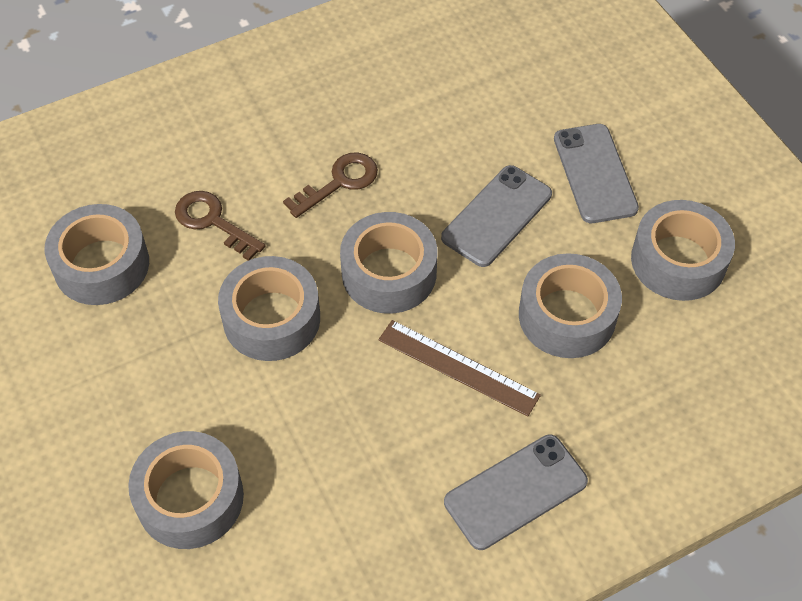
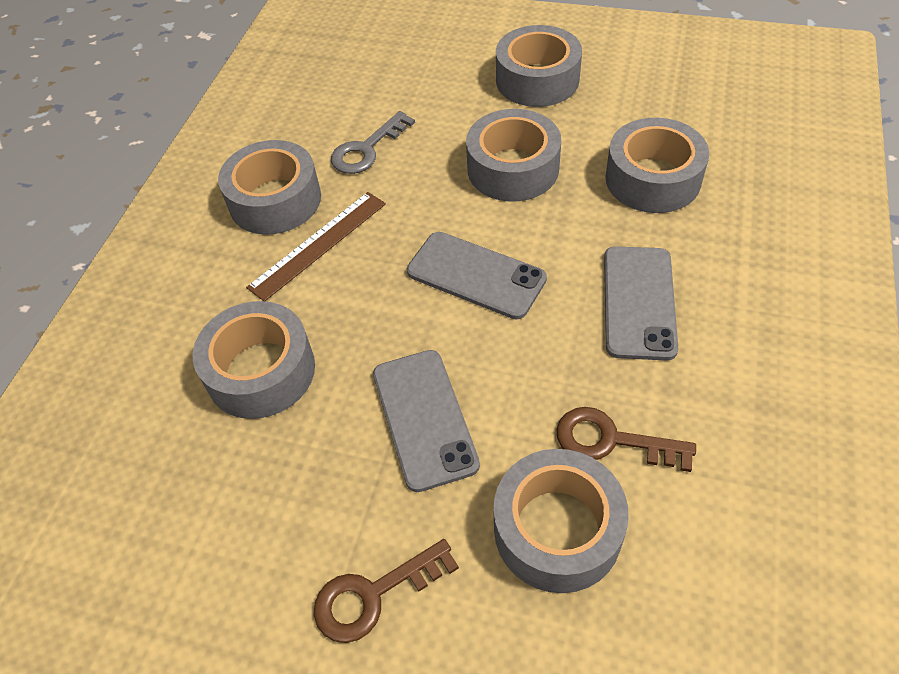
grey key: 0 -> 1

